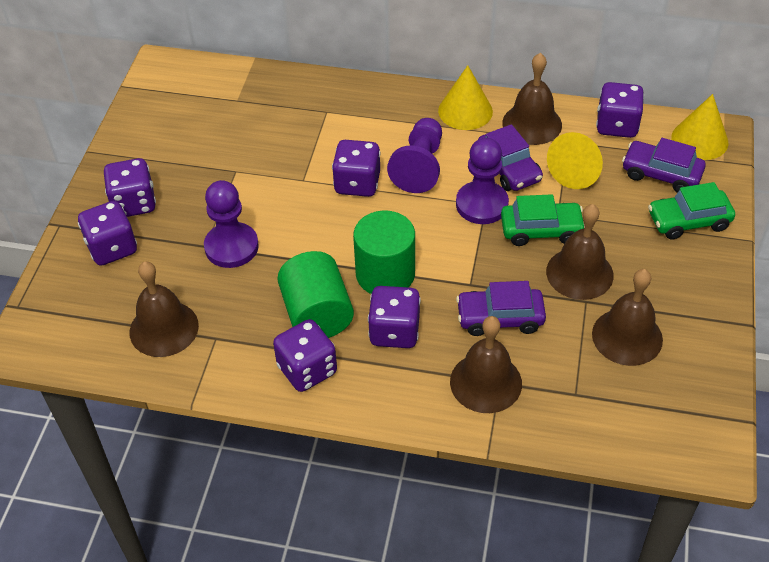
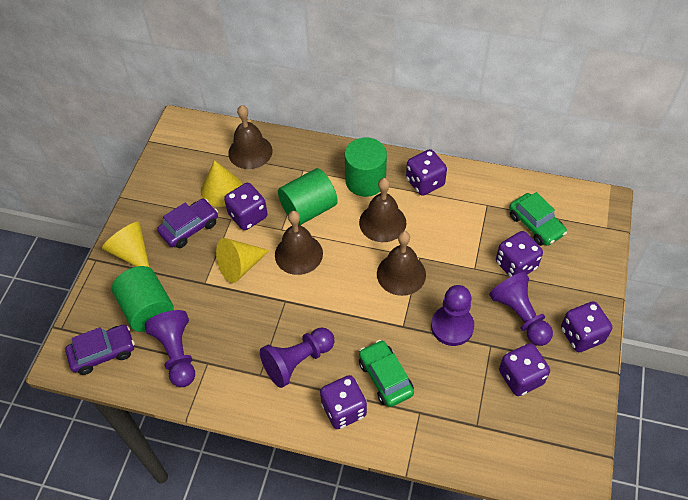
brown bell: 5 -> 4
green cylinder: 2 -> 3
purple car: 3 -> 2
purple pawn: 3 -> 4

